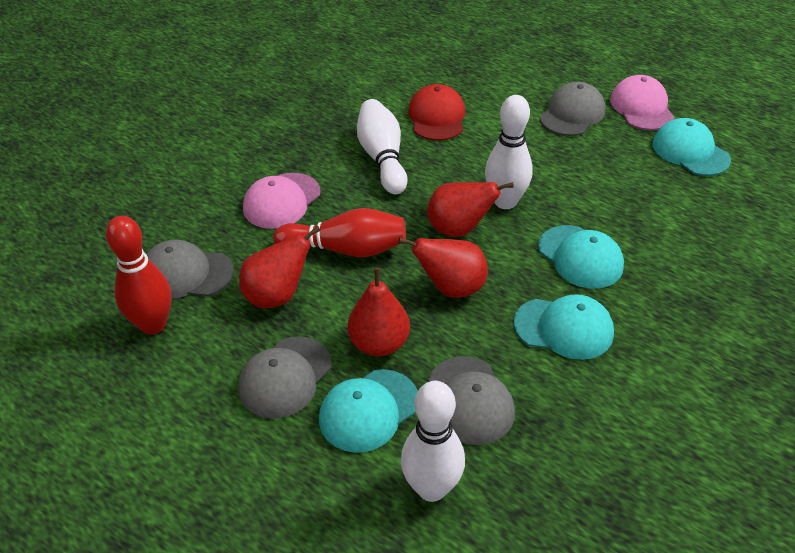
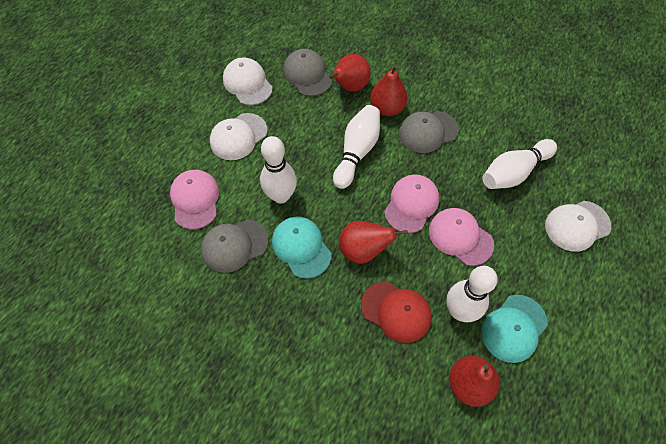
grey cap: 4 -> 3
pink cap: 2 -> 3
red bowling pin: 2 -> 0
turquoise cap: 4 -> 2
white bowling pin: 3 -> 4
white cap: 0 -> 3

